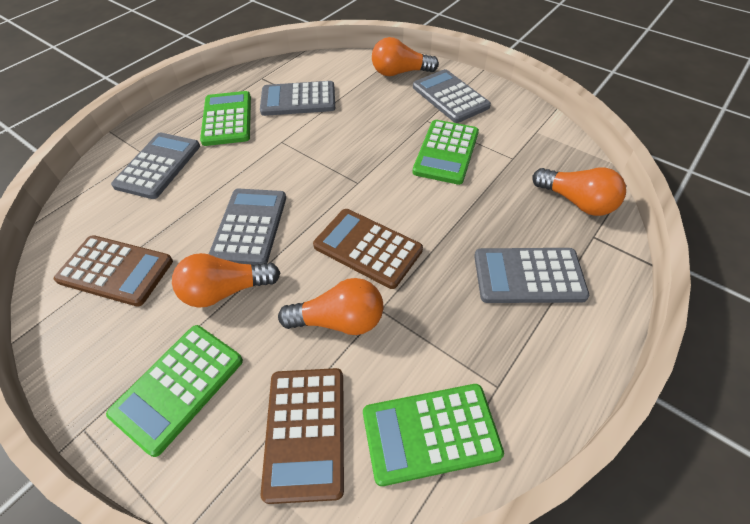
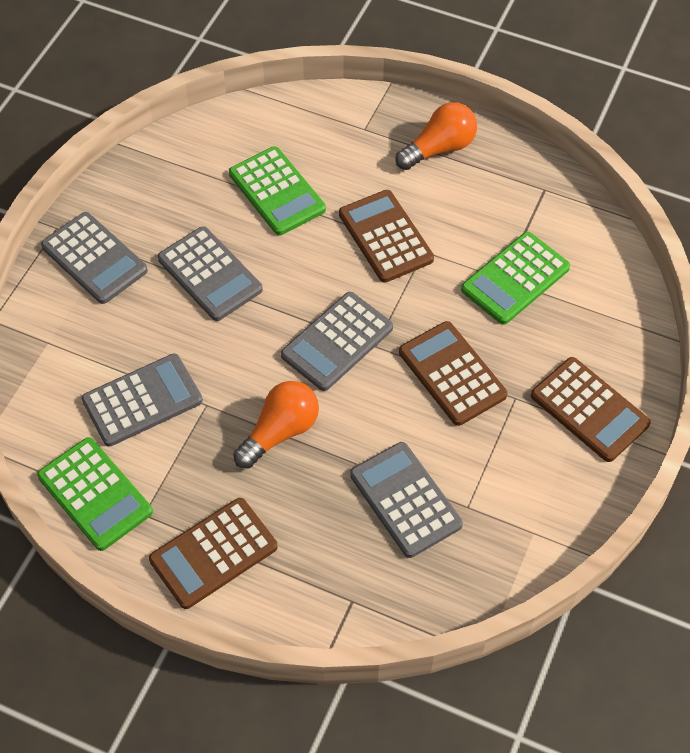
brown calculator: 3 -> 4
green calculator: 4 -> 3
orange light bulb: 4 -> 2

